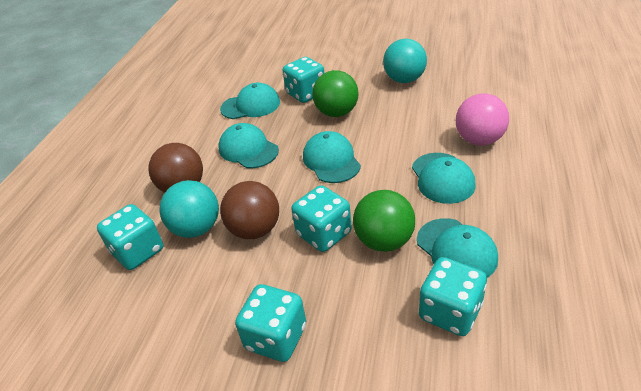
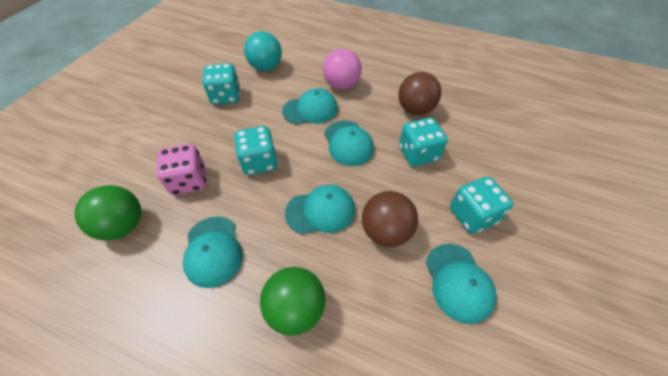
pink dice: 0 -> 1
turquoise ball: 2 -> 1
turquoise dice: 5 -> 4

